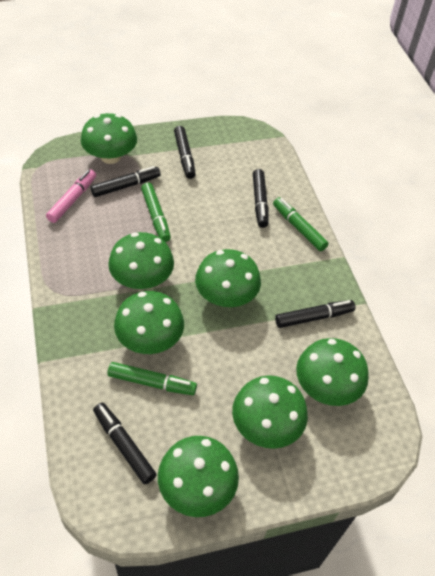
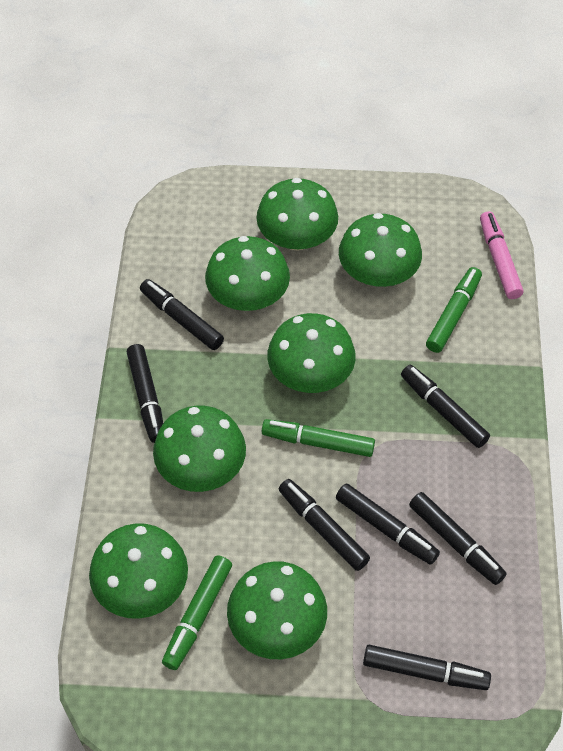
black marker: 5 -> 7

